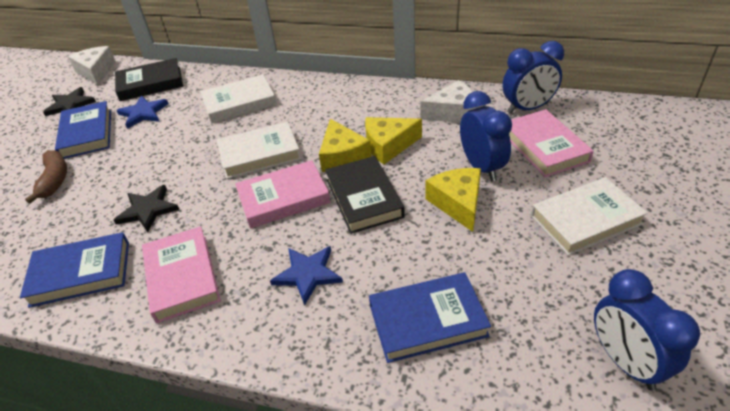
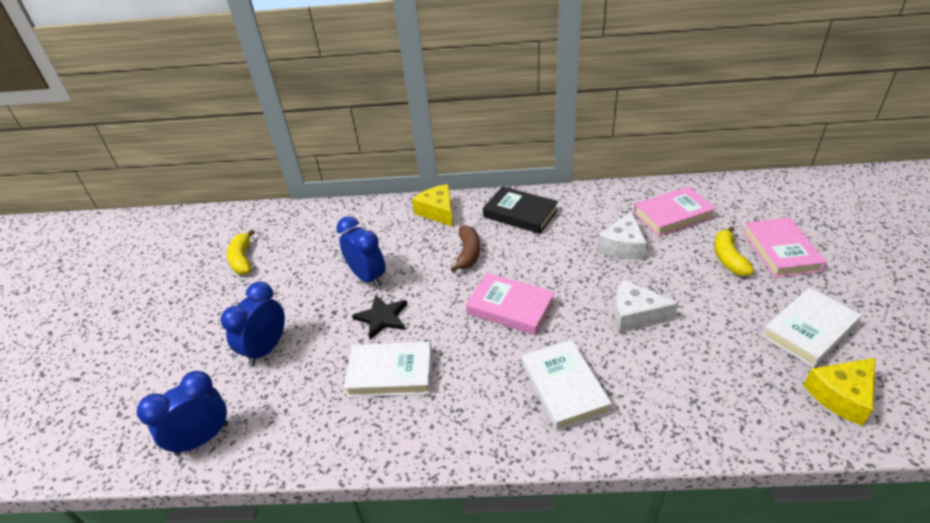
black book: 2 -> 1
black star: 2 -> 1
blue book: 3 -> 0
blue star: 2 -> 0
yellow banana: 0 -> 2
yellow cheese: 3 -> 2

